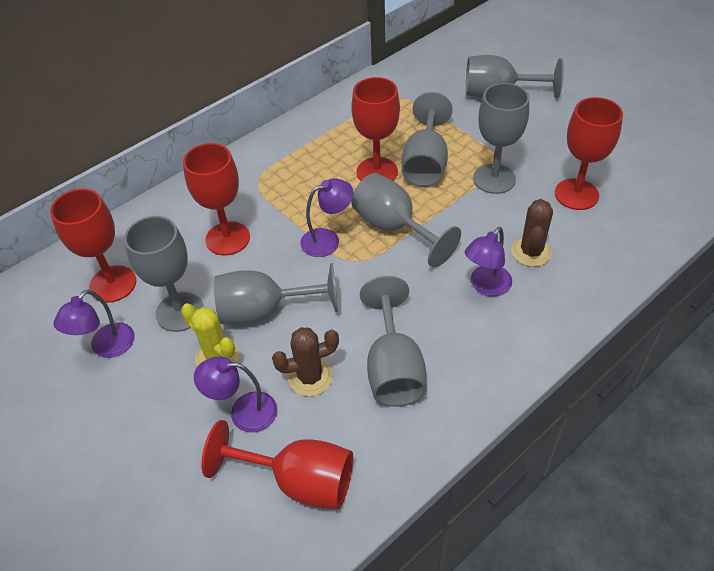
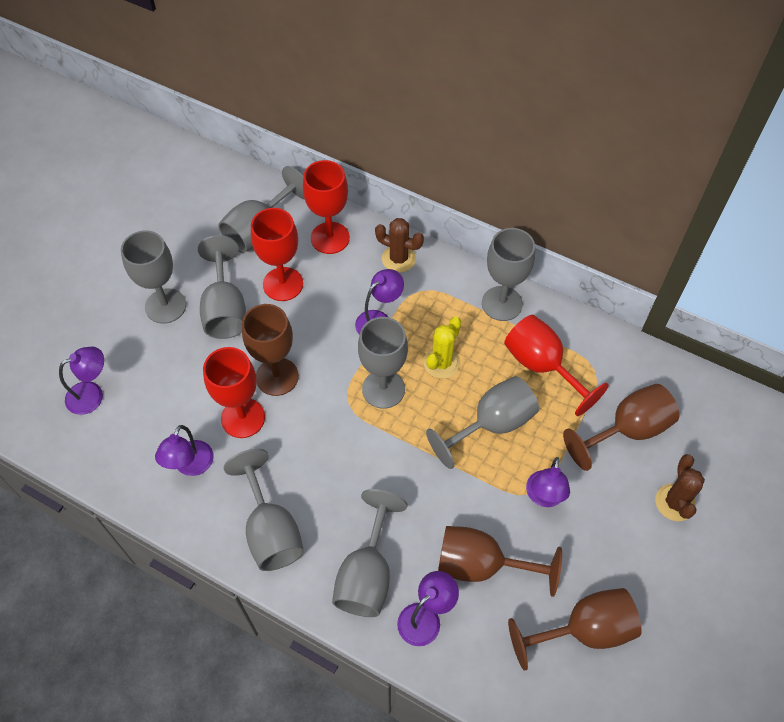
brown goblet: 0 -> 4
grey goblet: 7 -> 8
purple lamp: 4 -> 5
red goblet: 5 -> 4

